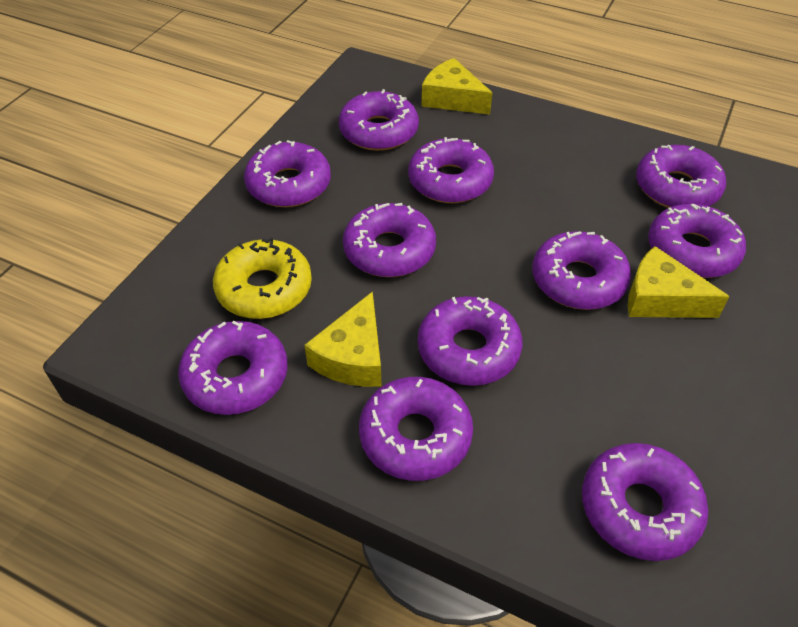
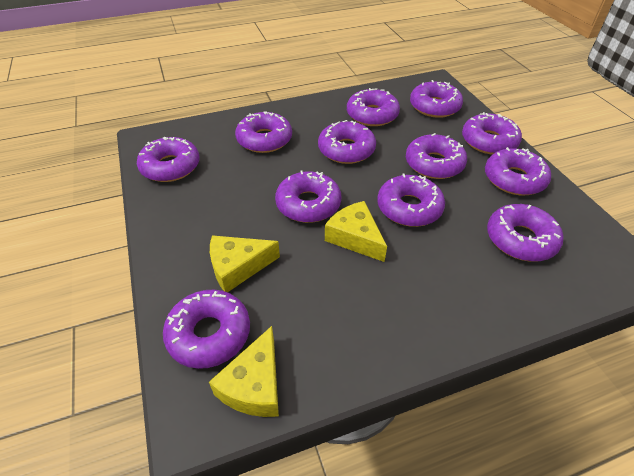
purple donut: 11 -> 12
yellow donut: 1 -> 0

